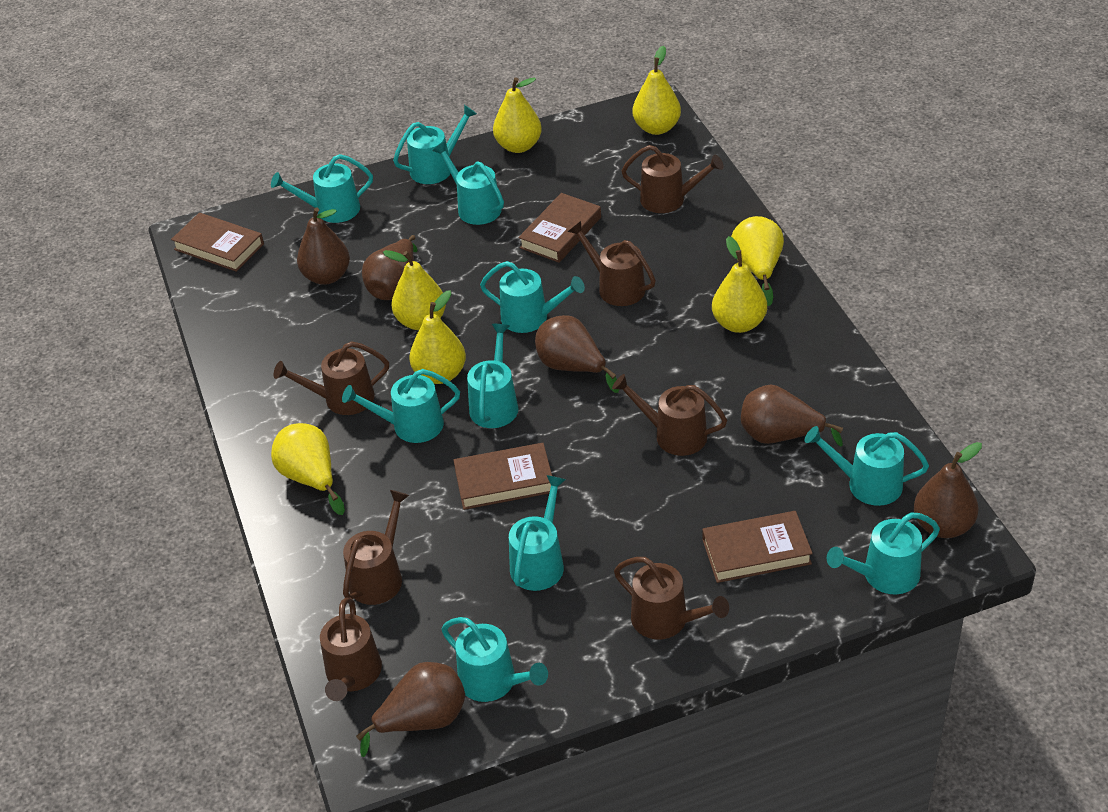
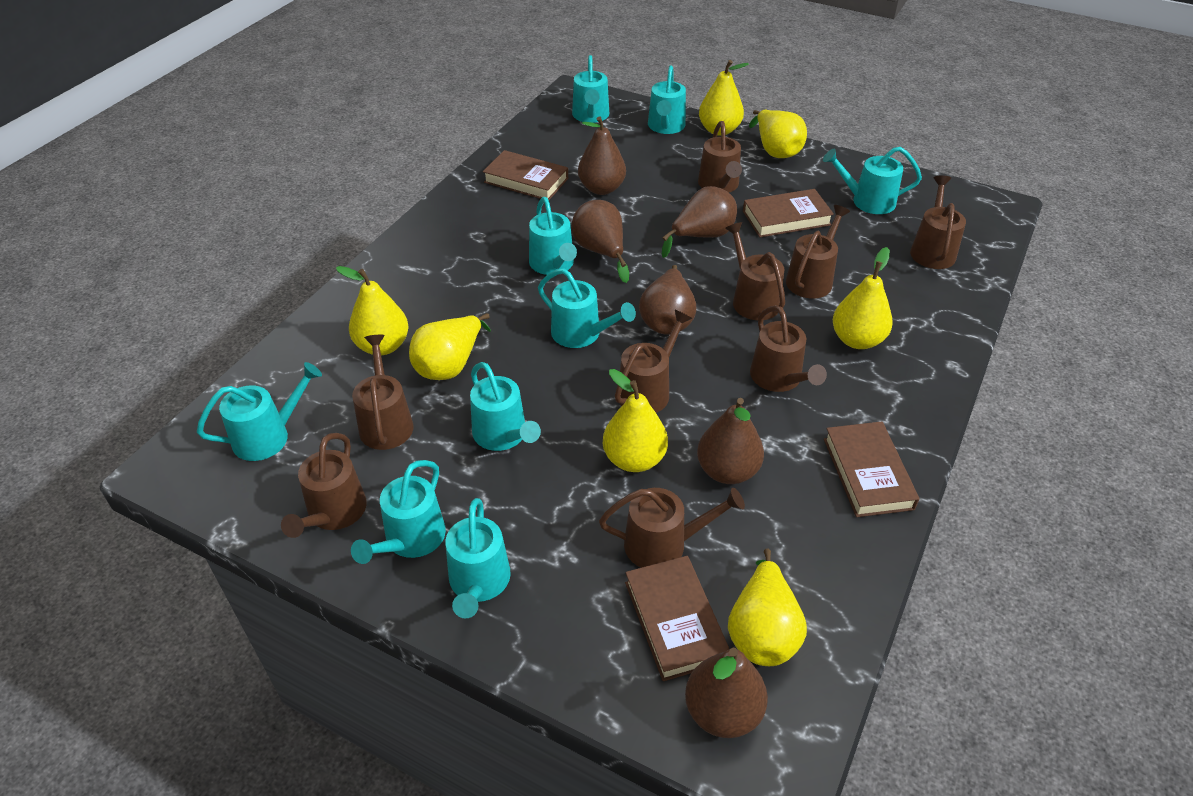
brown watering can: 7 -> 9
turquoise watering can: 10 -> 9

